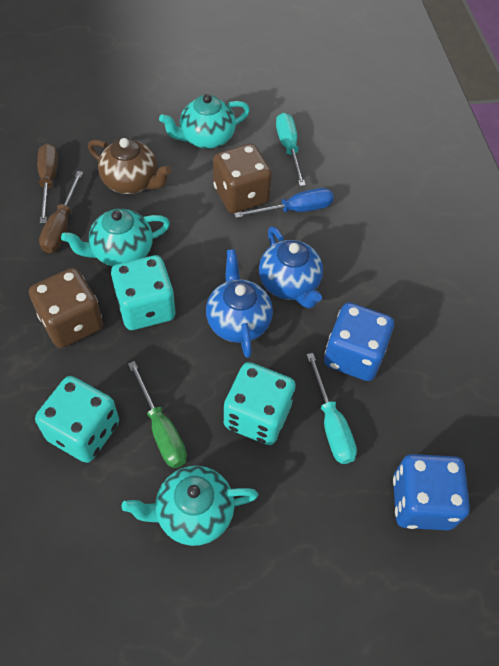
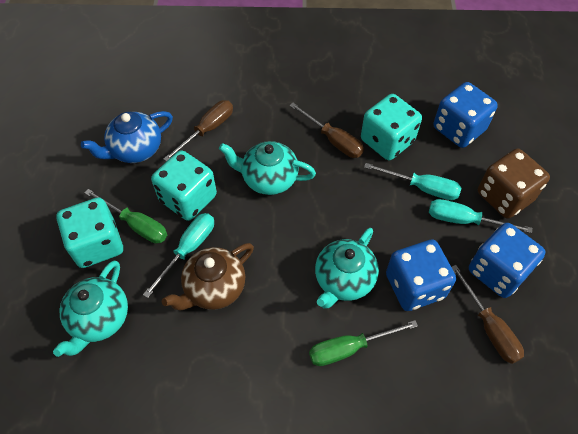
blue dice: 2 -> 3
blue screwdriver: 1 -> 0
blue teapot: 2 -> 1
brown dice: 2 -> 1
brown screwdriver: 2 -> 3
green screwdriver: 1 -> 2
turquoise screwdriver: 2 -> 3

